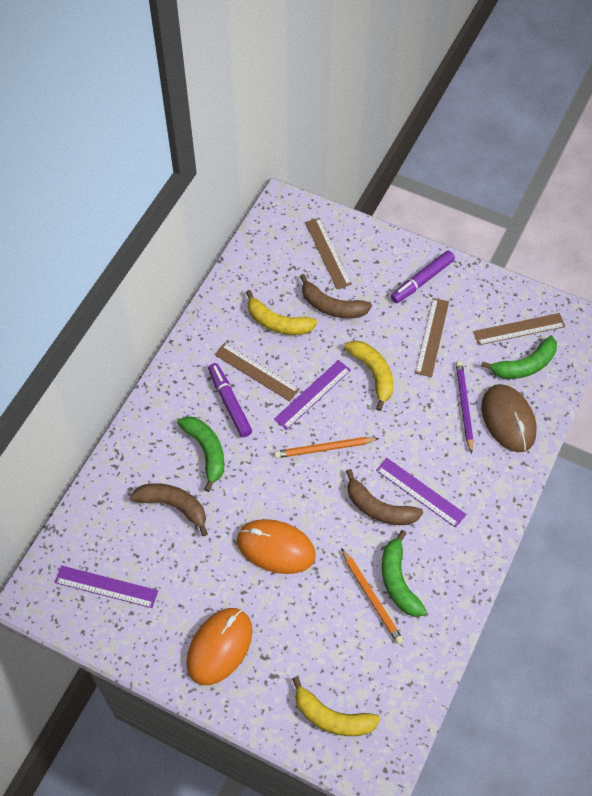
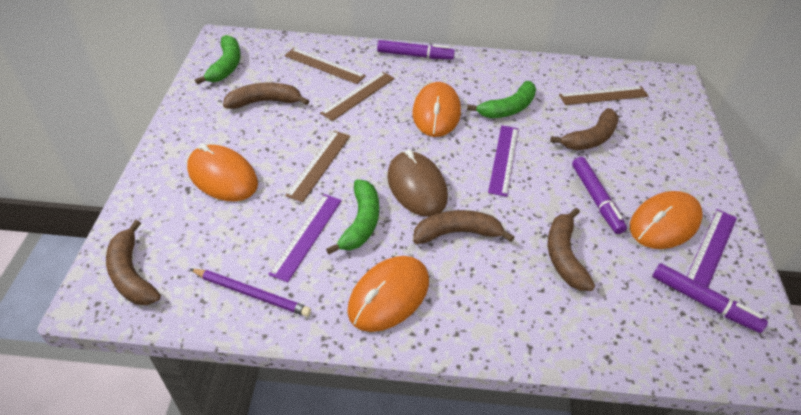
brown banana: 3 -> 5
orange mouse: 2 -> 4
orange pencil: 2 -> 0
purple marker: 2 -> 3
yellow banana: 3 -> 0

